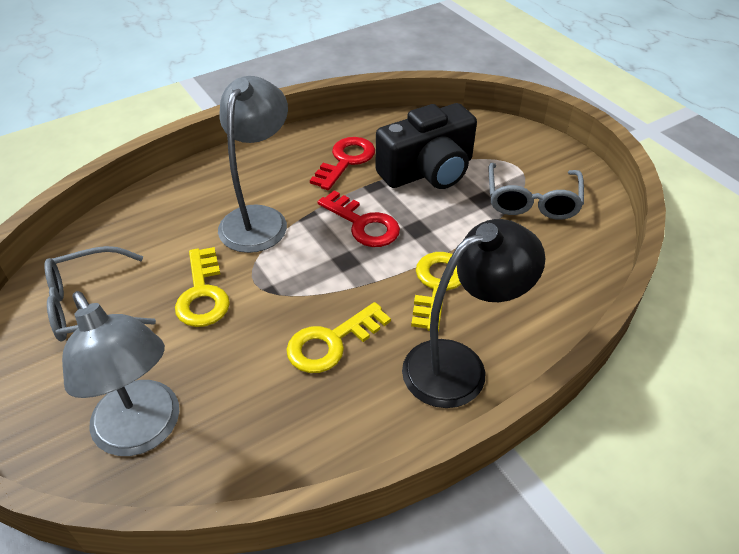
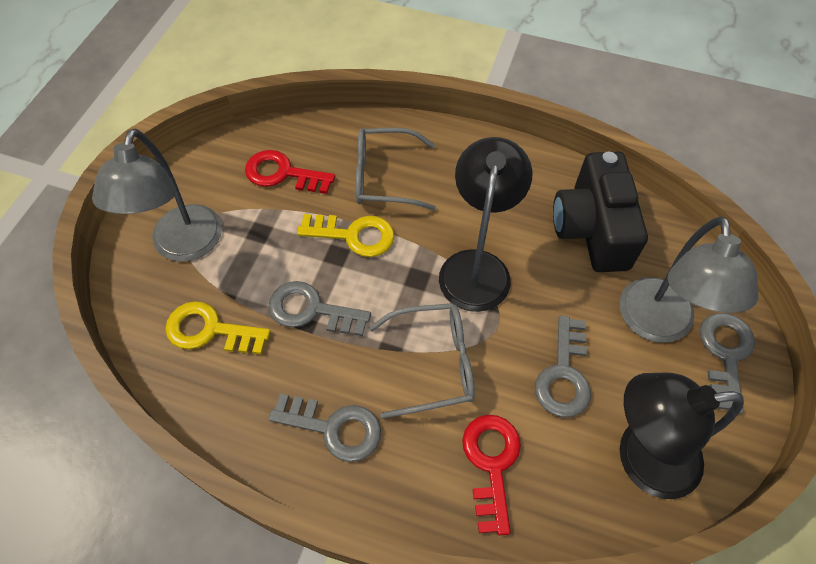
black lamp: 1 -> 2
grey key: 0 -> 4
yellow key: 3 -> 2

